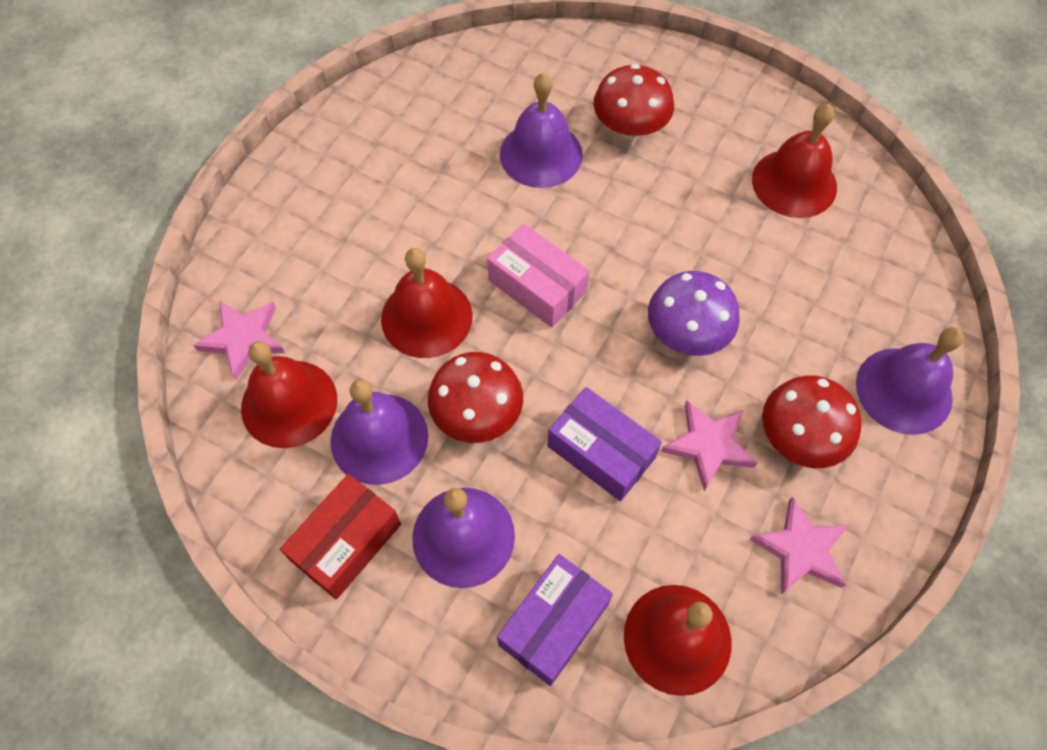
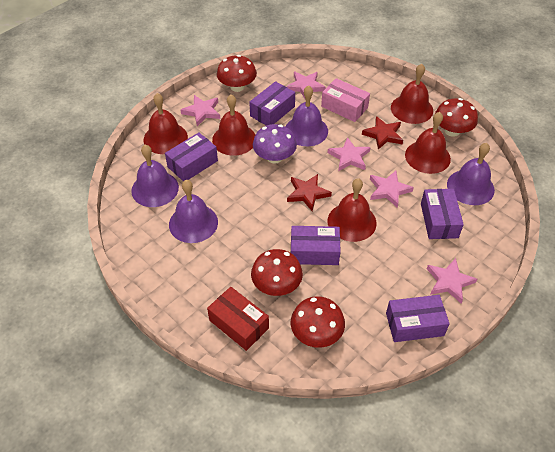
pink star: 3 -> 5
purple box: 2 -> 5
red bell: 4 -> 5
red mushroom: 3 -> 4
red star: 0 -> 2

